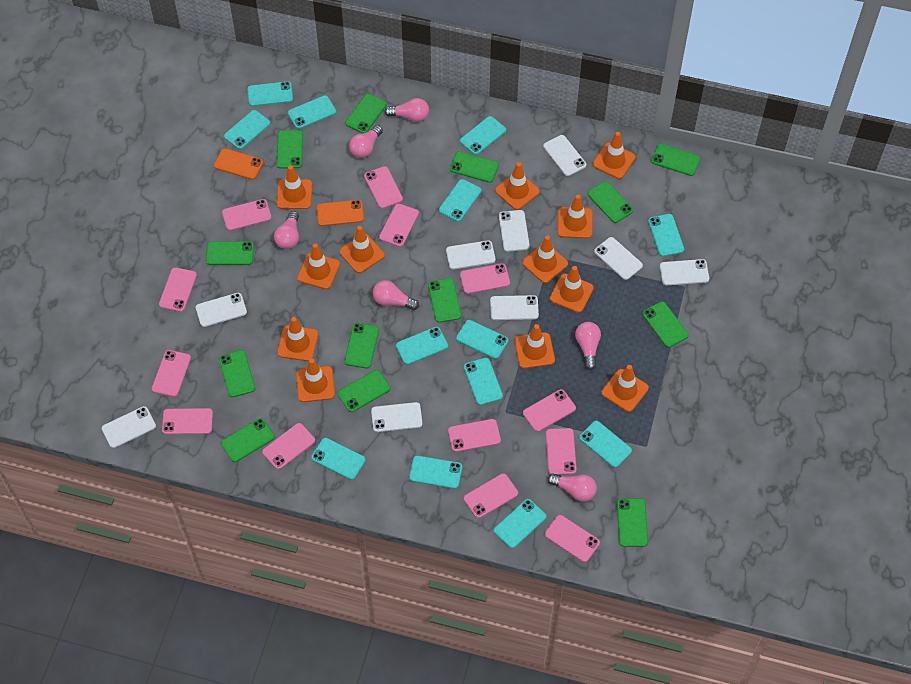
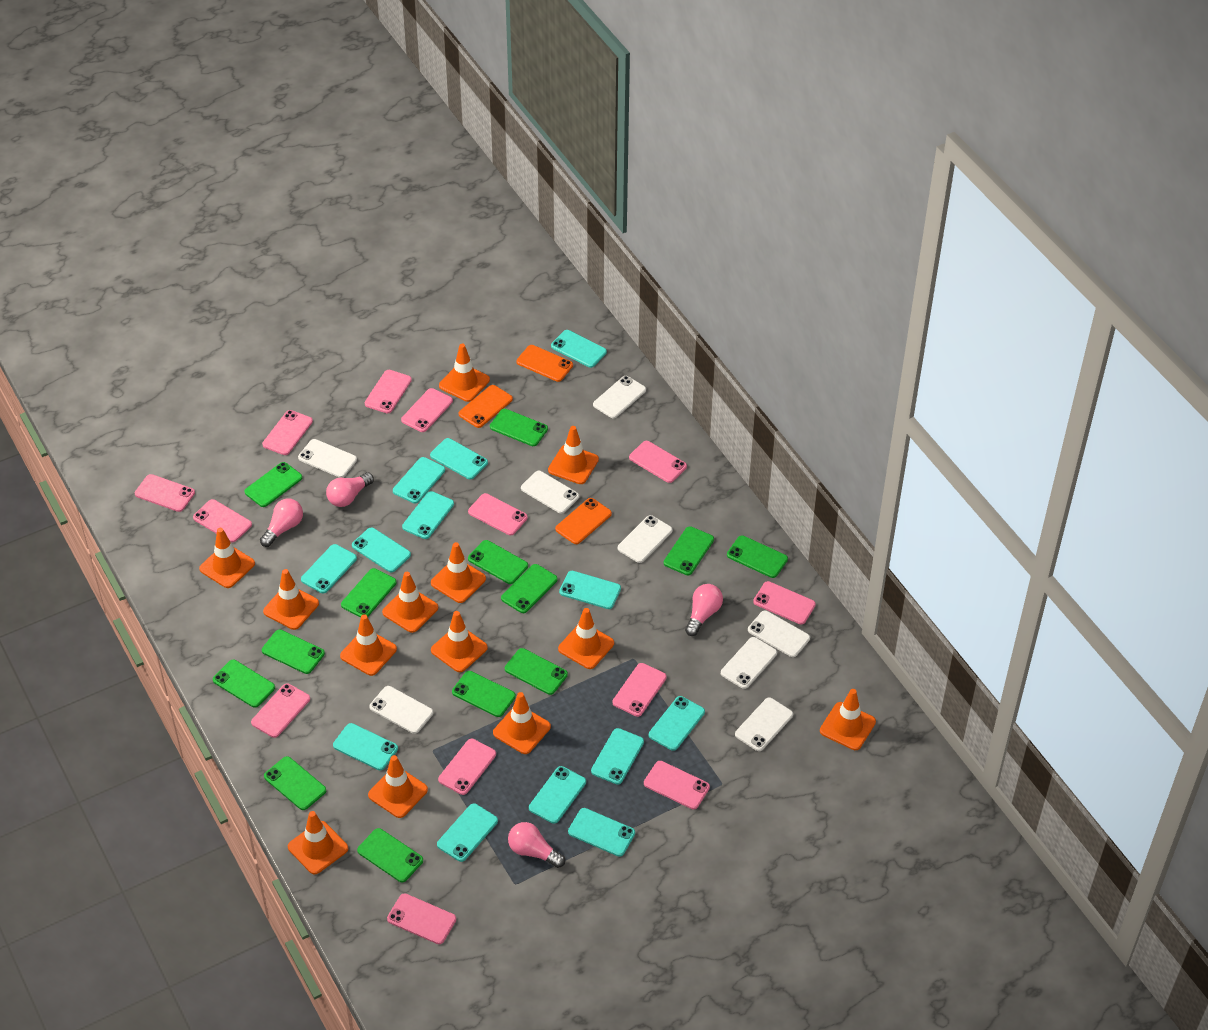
orange phone: 2 -> 3
orange traffic cone: 12 -> 13
pink light bulb: 6 -> 4
white phone: 9 -> 8

